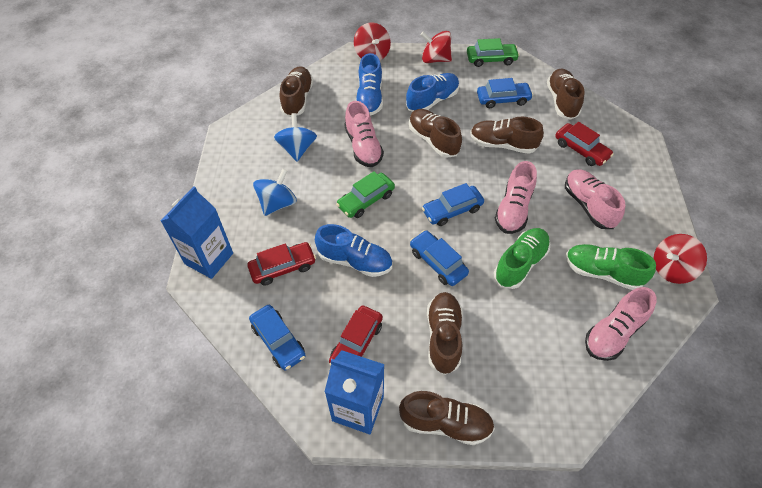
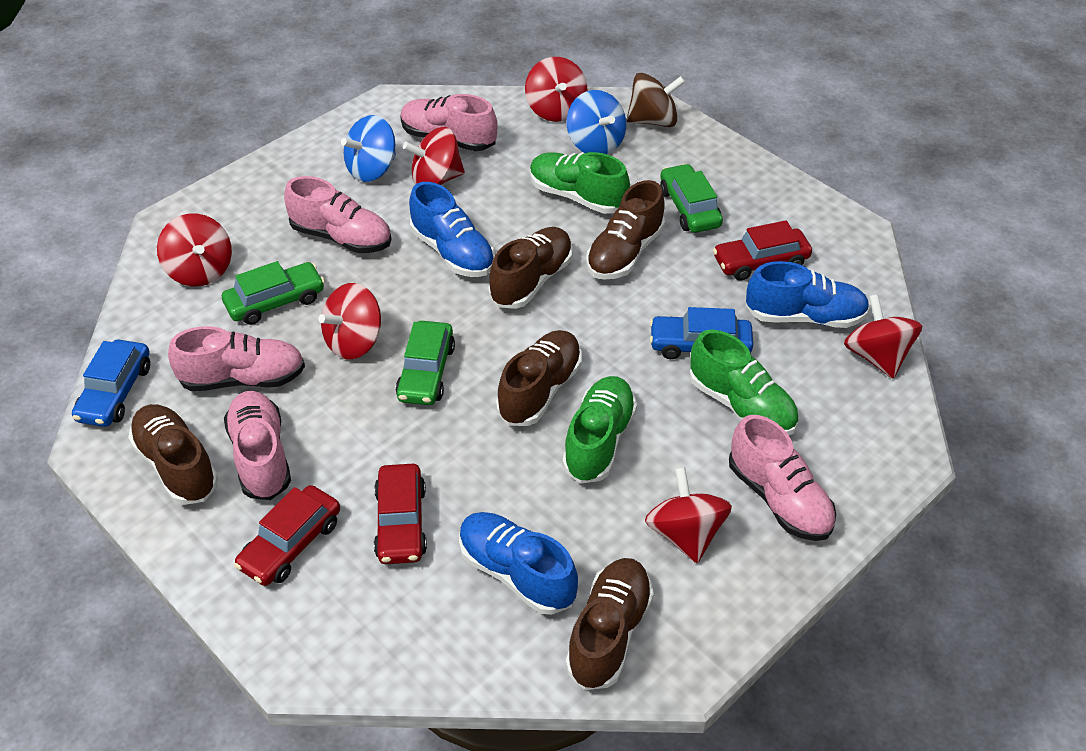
blue car: 4 -> 2
blue carton: 2 -> 0
brown shoe: 6 -> 5
brown spinning top: 0 -> 1
green car: 2 -> 3
green shoe: 2 -> 3
pink shoe: 4 -> 5
red spinning top: 3 -> 6

